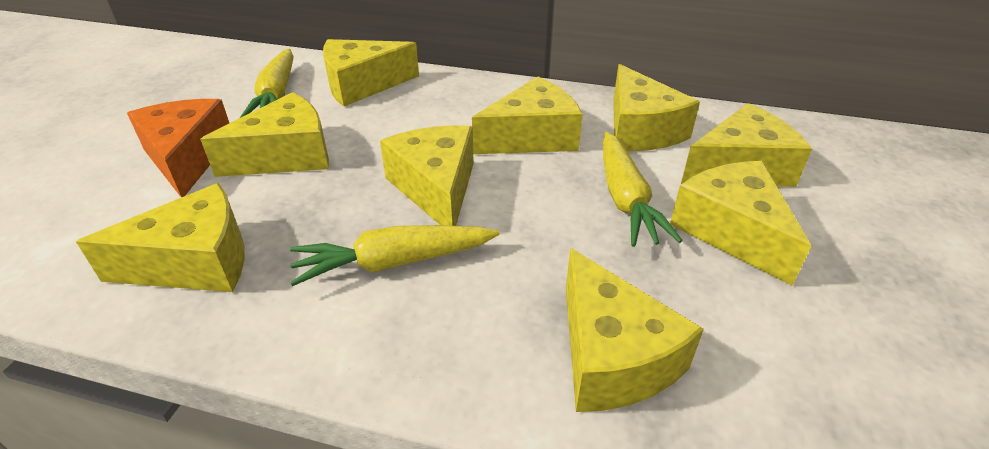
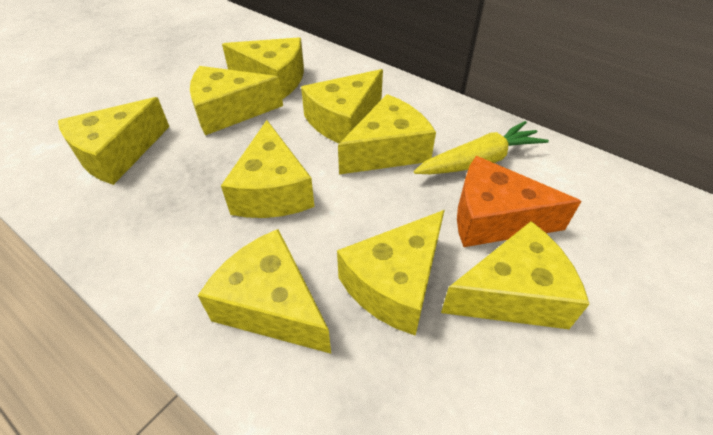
yellow carrot: 3 -> 1

